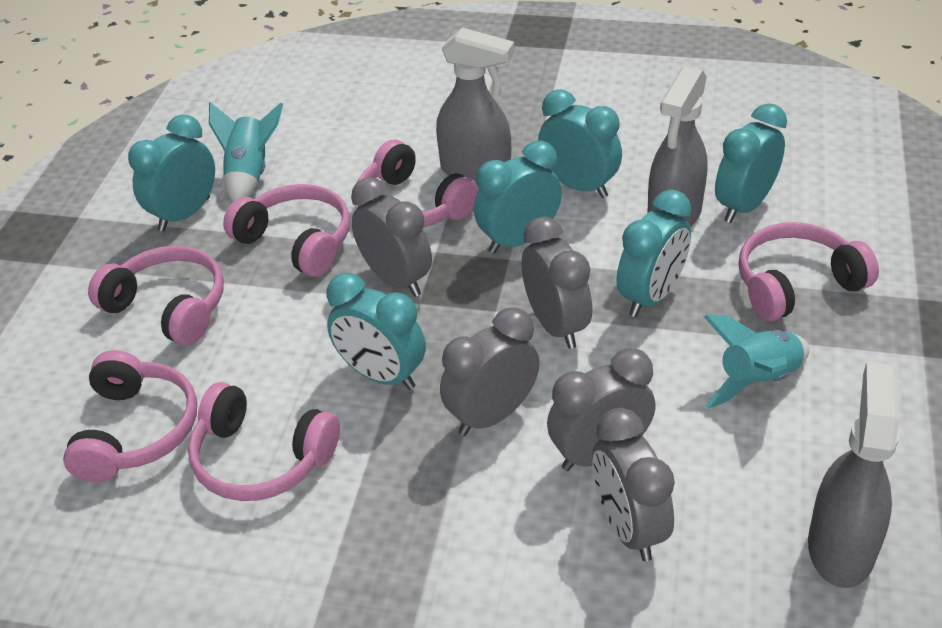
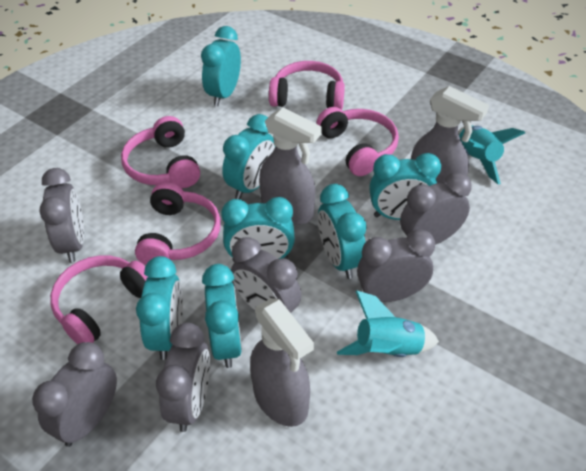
grey clock: 5 -> 6
pink headphones: 6 -> 5
turquoise clock: 6 -> 7

